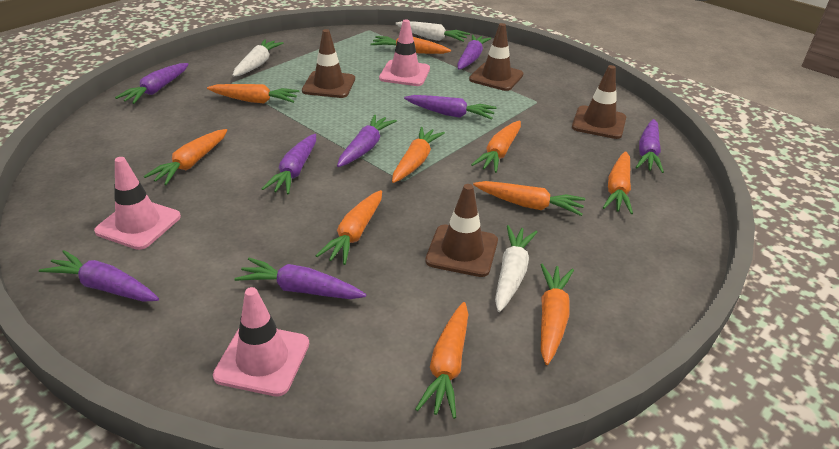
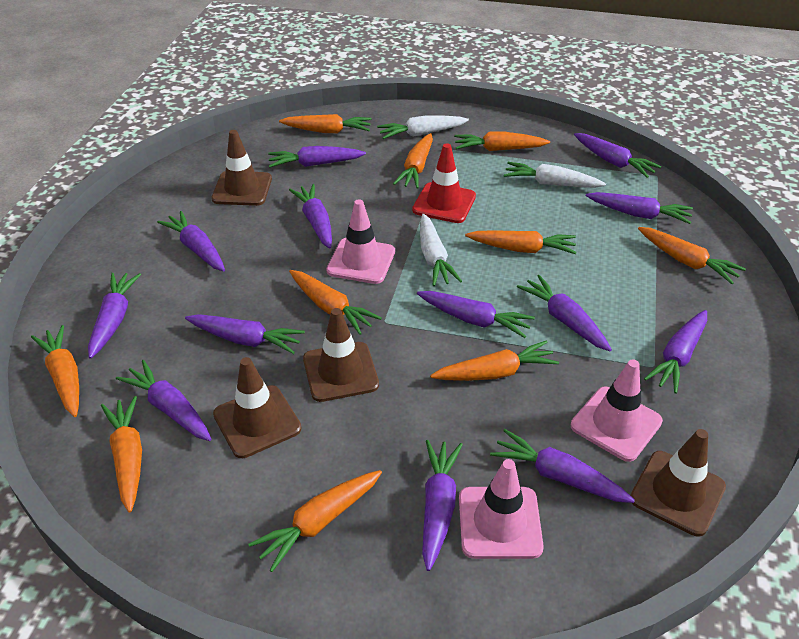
purple carrot: 8 -> 13
red traffic cone: 0 -> 1

